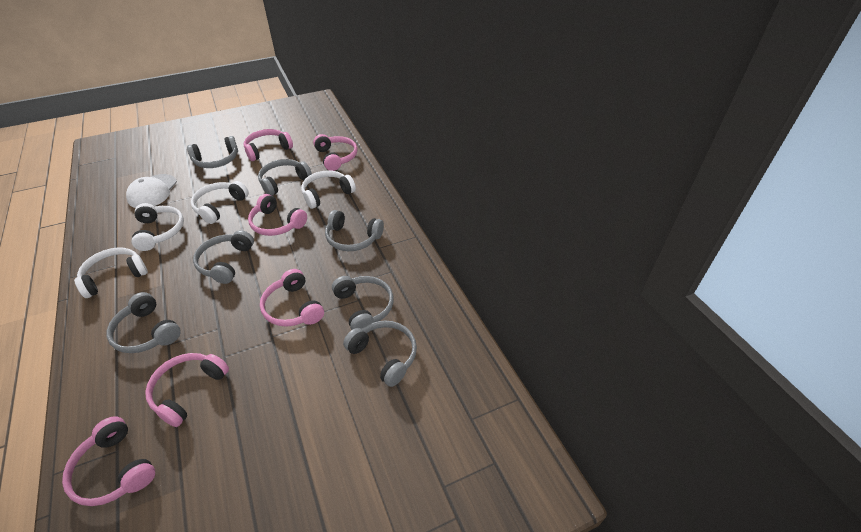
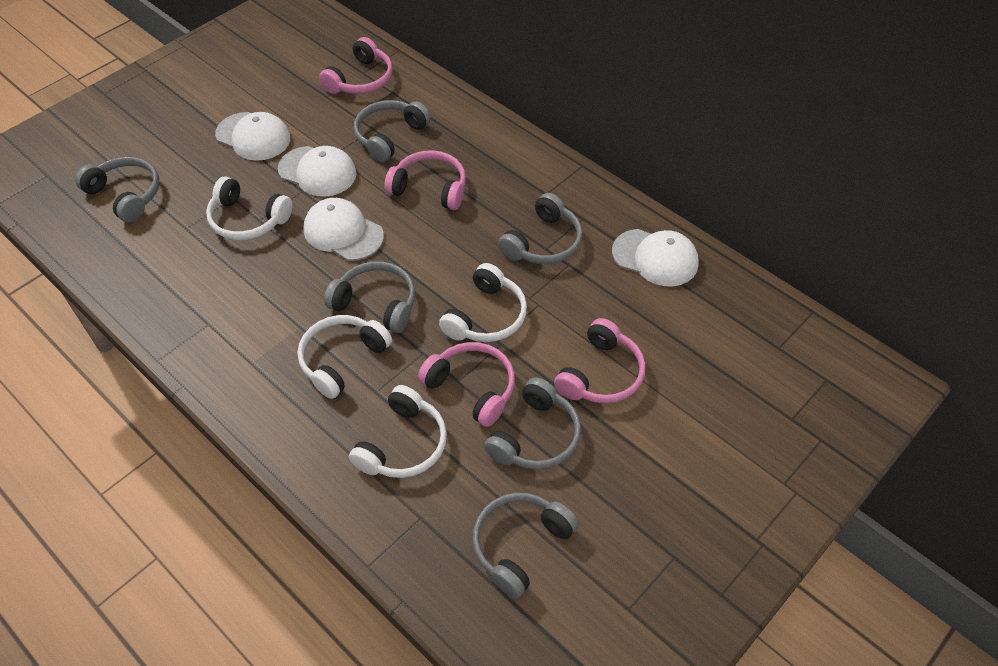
grey headphones: 7 -> 6
pink headphones: 6 -> 4
white cap: 1 -> 4

